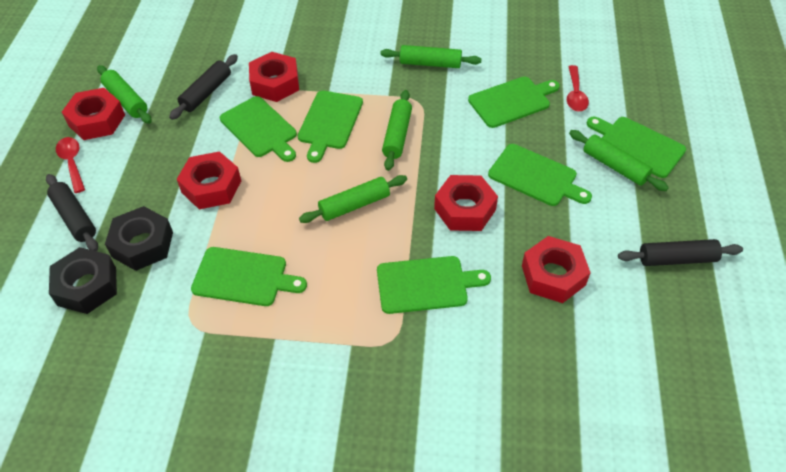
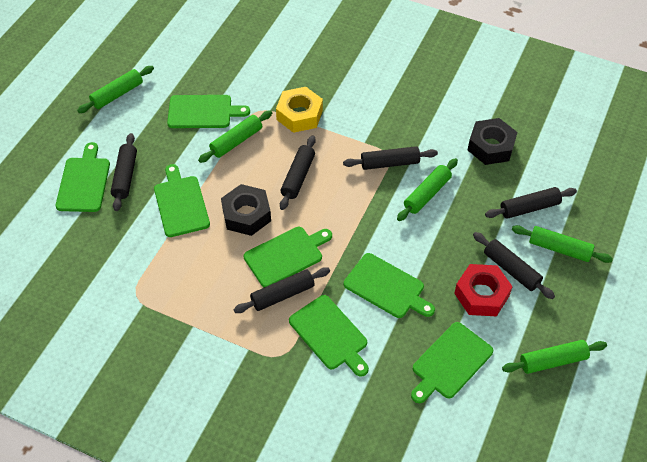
black rolling pin: 3 -> 6
red nut: 5 -> 1
red spoon: 2 -> 0
yellow nut: 0 -> 1

